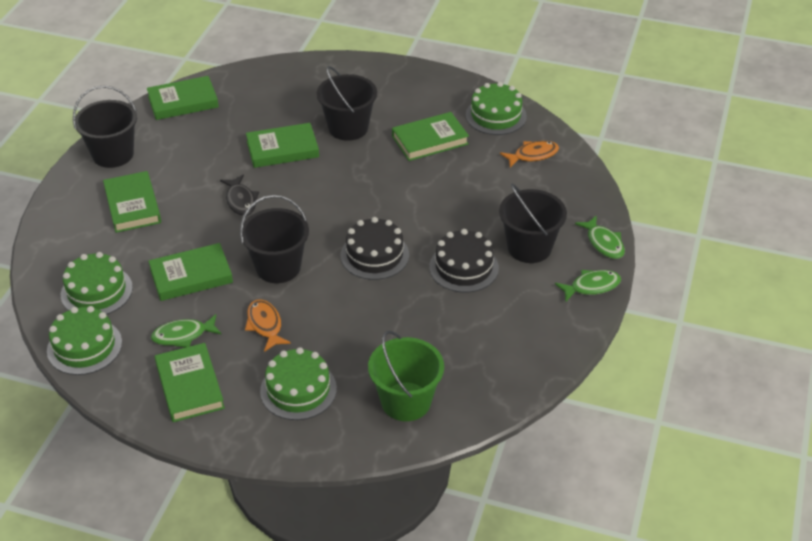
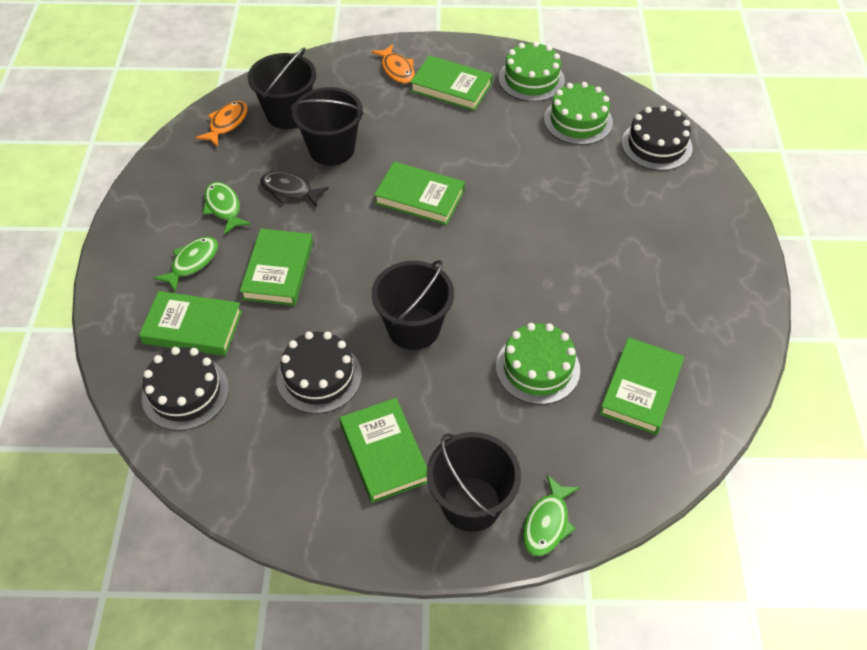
black cake: 2 -> 3
green bucket: 1 -> 0
green cake: 4 -> 3

